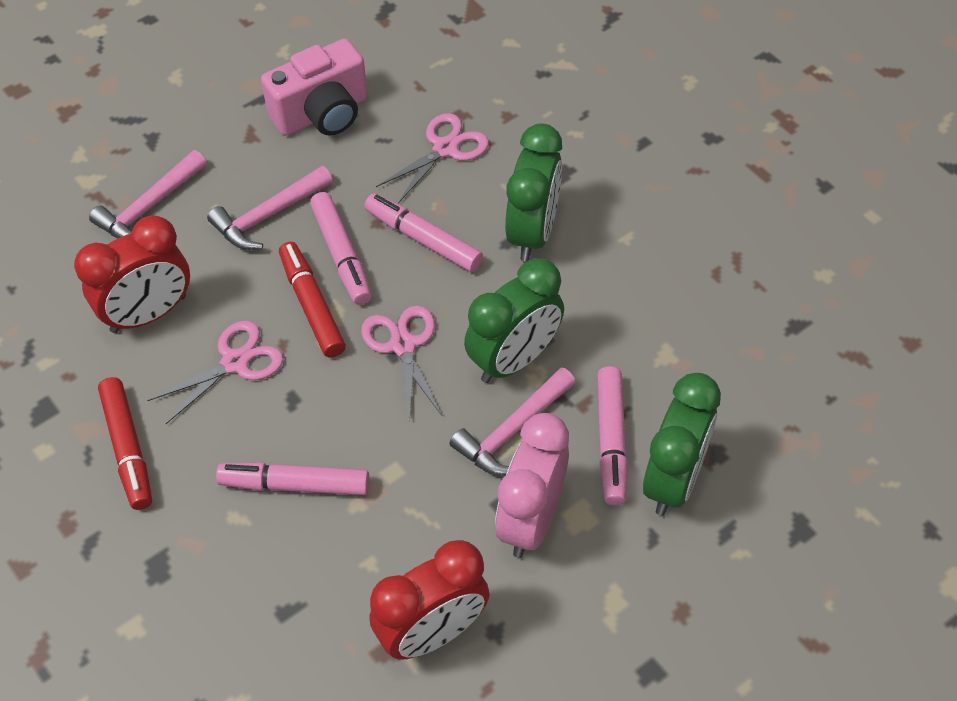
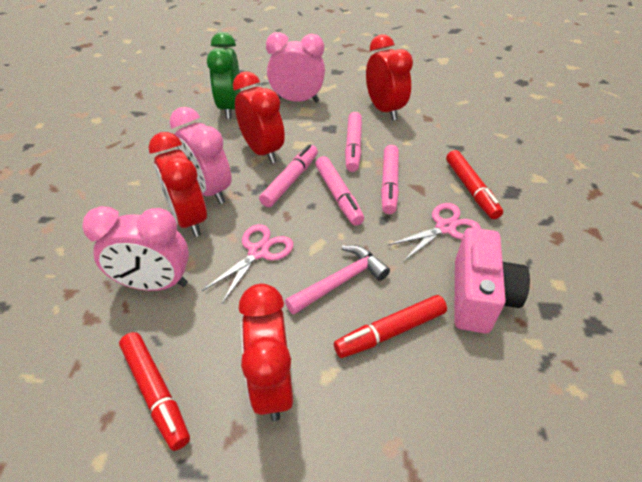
green clock: 3 -> 1
pink clock: 1 -> 3
pink hammer: 3 -> 1
pink scissors: 3 -> 2
red clock: 2 -> 4
red marker: 2 -> 3

